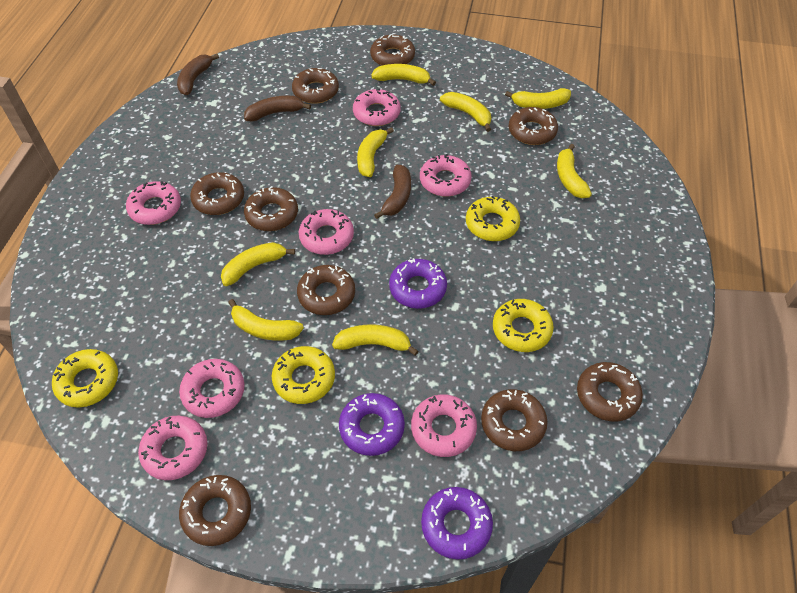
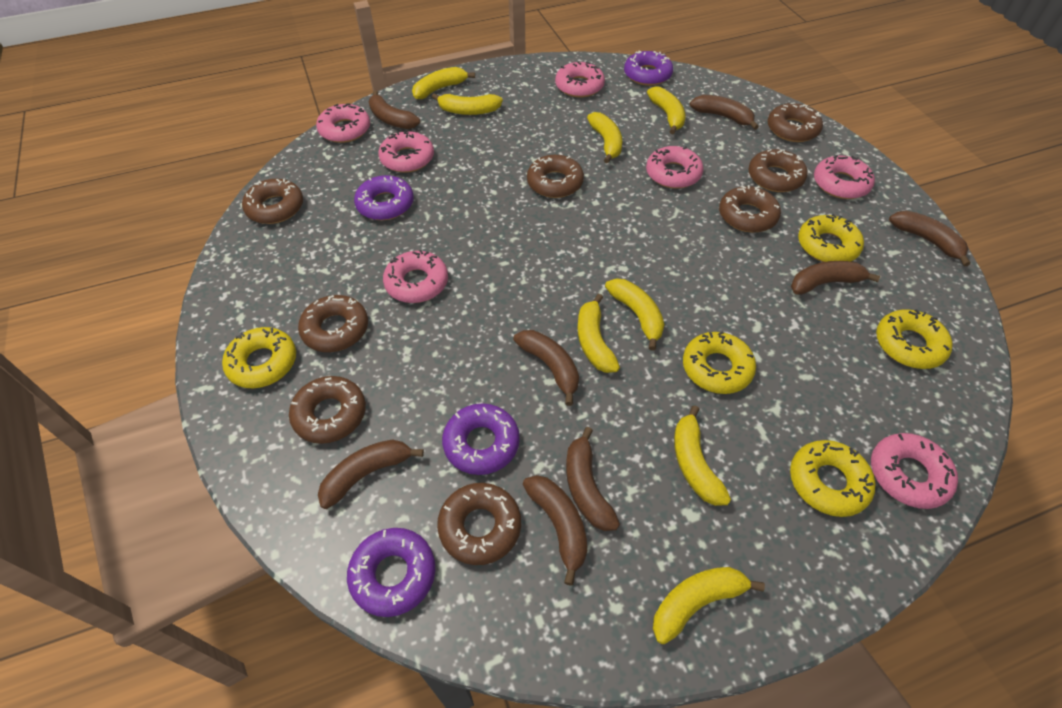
brown banana: 3 -> 8
brown donut: 9 -> 8
purple donut: 3 -> 4
yellow donut: 4 -> 5

